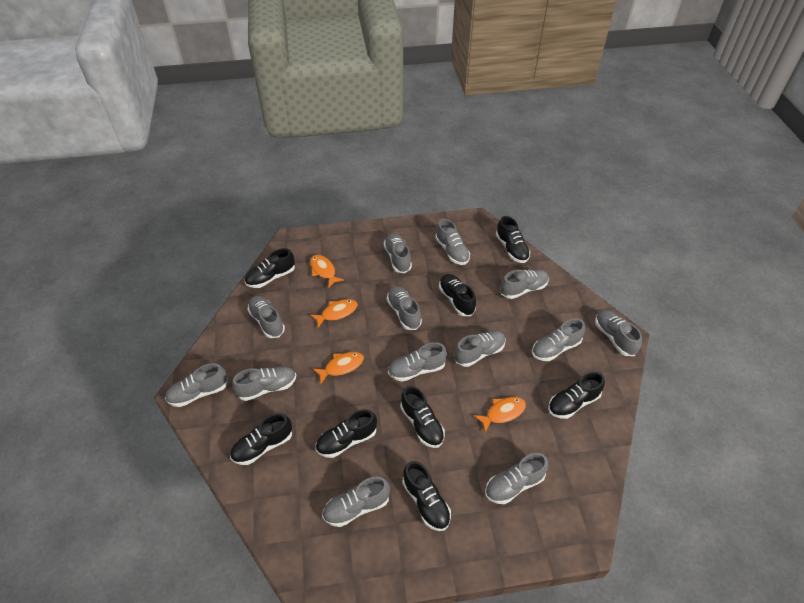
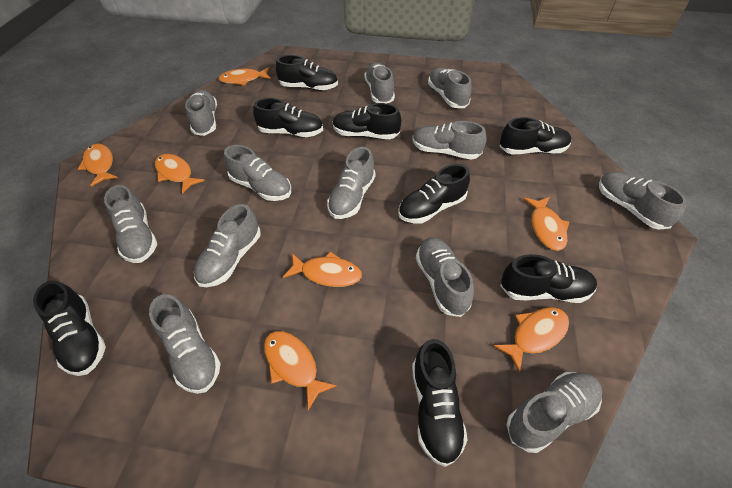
grey shoe: 13 -> 12
orange fish: 4 -> 7

